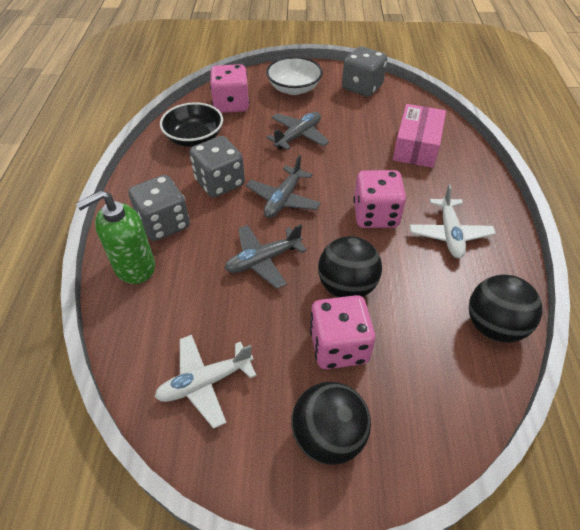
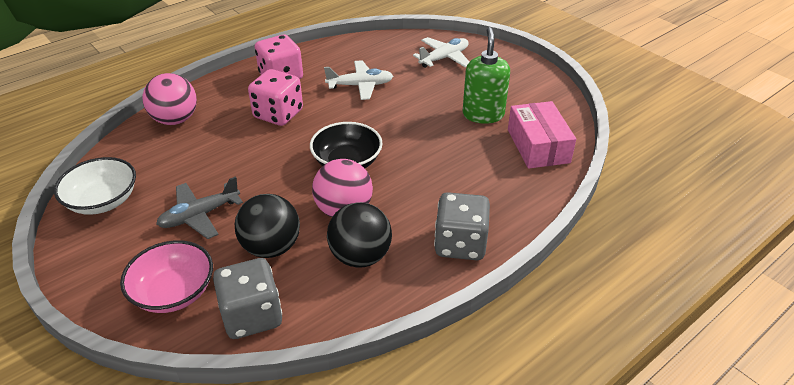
black ball: 3 -> 2
grey dice: 3 -> 2
grey plane: 3 -> 1
pink ball: 0 -> 2
pink bowl: 0 -> 1
pink dice: 3 -> 2

